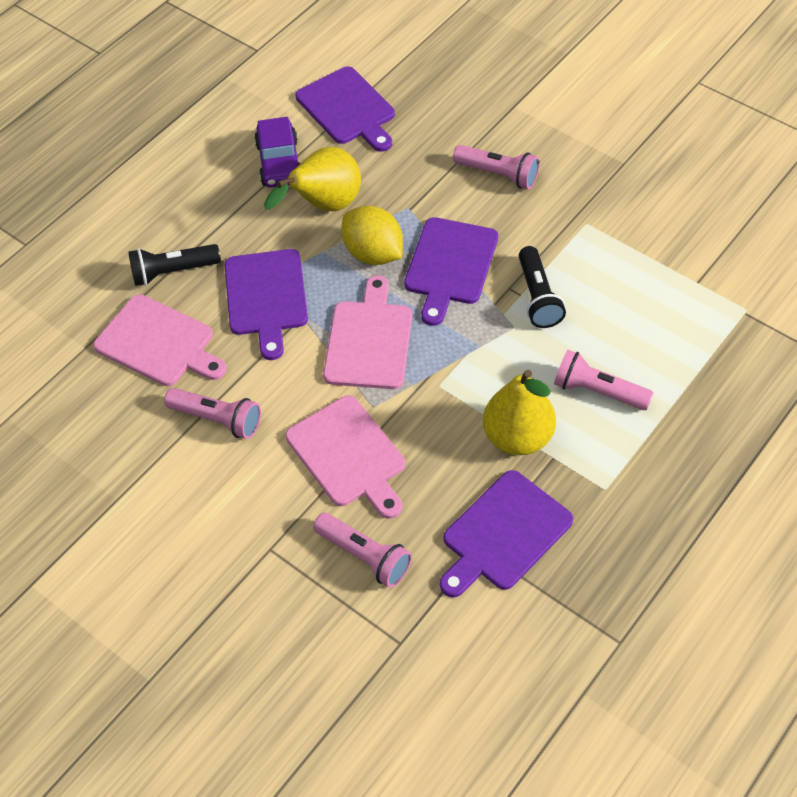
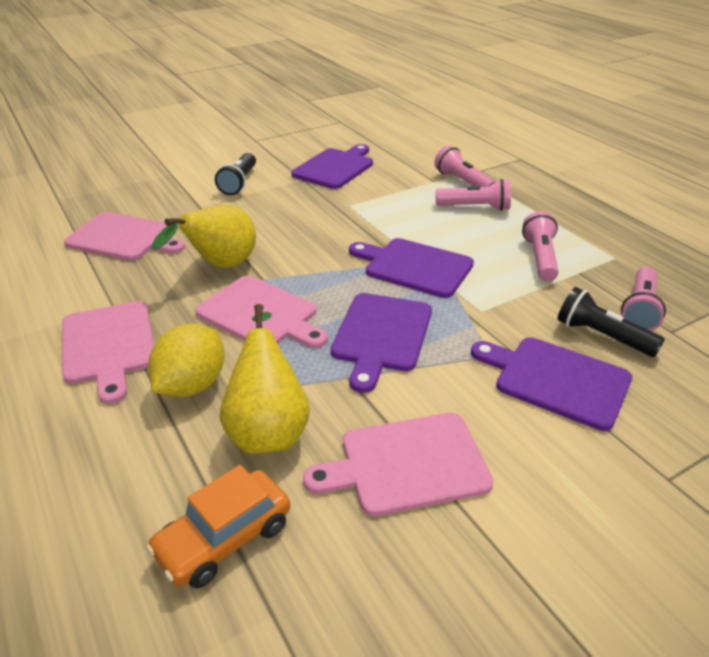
orange car: 0 -> 1
pink cutting board: 3 -> 4
purple car: 1 -> 0

